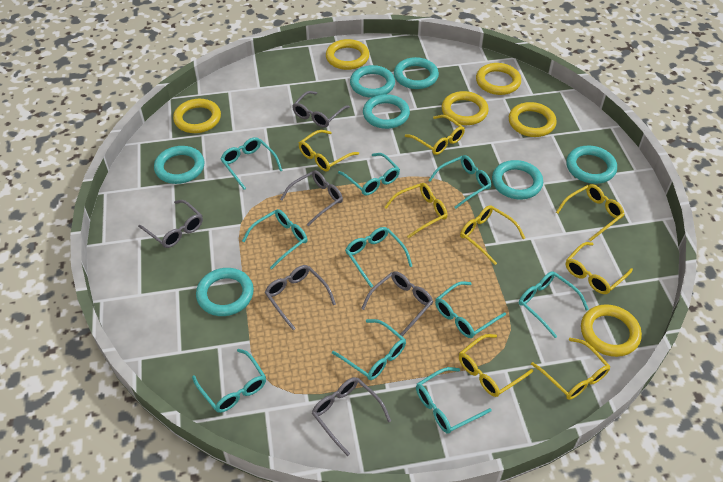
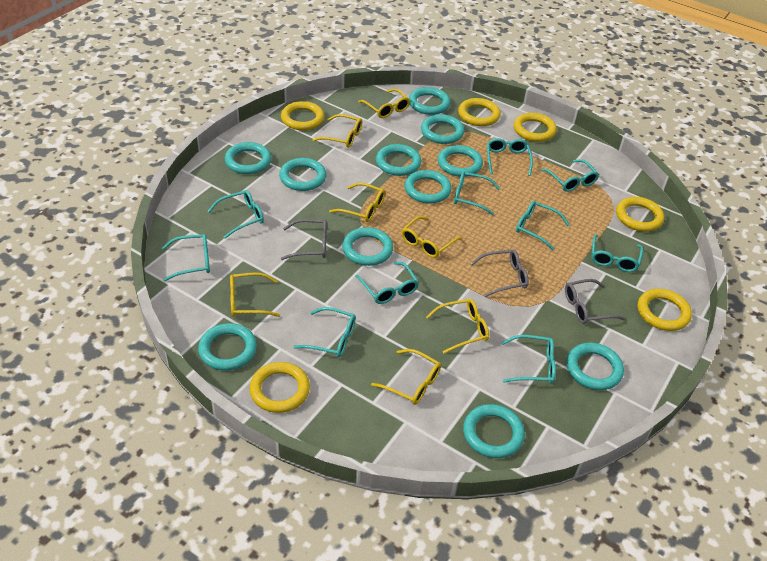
grey glasses: 6 -> 3
turquoise ring: 7 -> 11
yellow glasses: 8 -> 7

